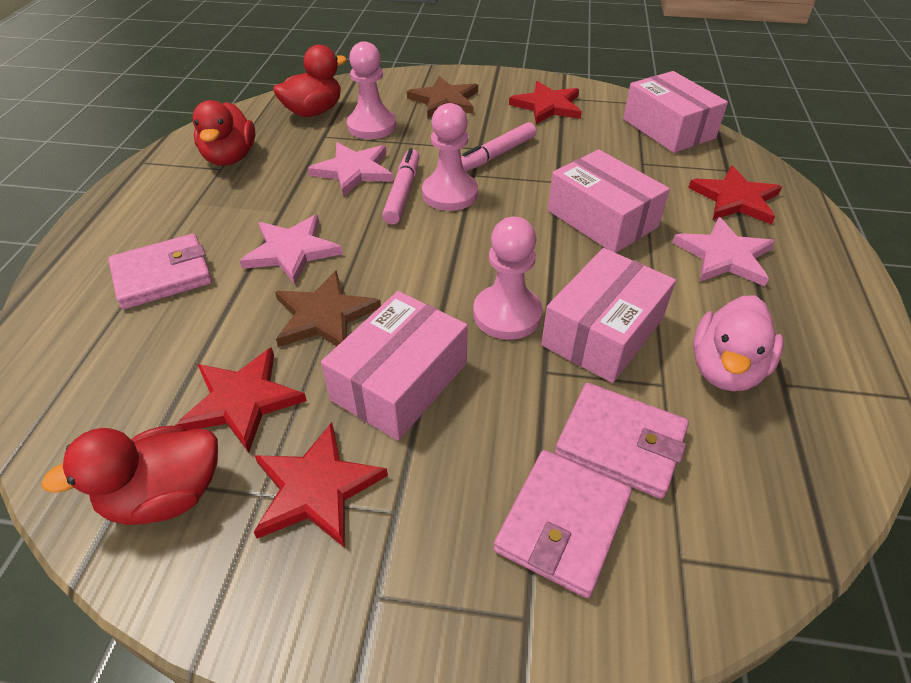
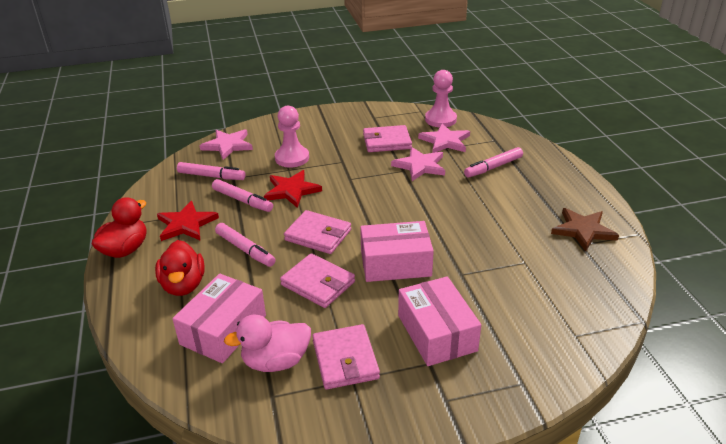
brown star: 2 -> 1
pink box: 4 -> 3
pink marker: 2 -> 4
pink pawn: 3 -> 2
pink wallet: 3 -> 4
red duck: 3 -> 2
red star: 4 -> 2

